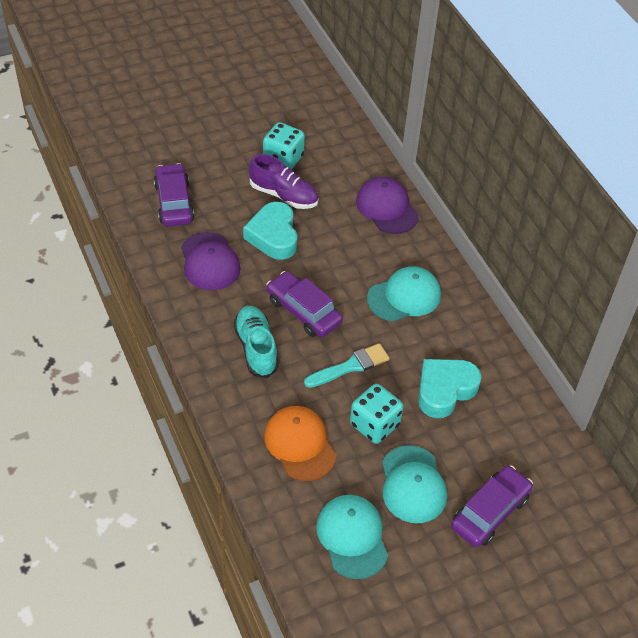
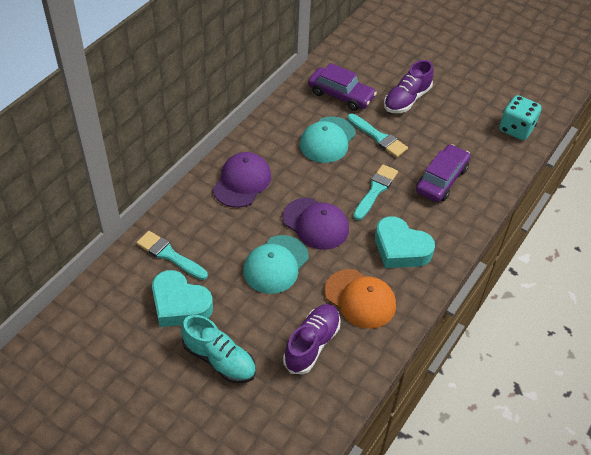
purple car: 3 -> 2
purple shoe: 1 -> 2
turquoise brush: 1 -> 3
turquoise cap: 3 -> 2
turquoise dice: 2 -> 1

